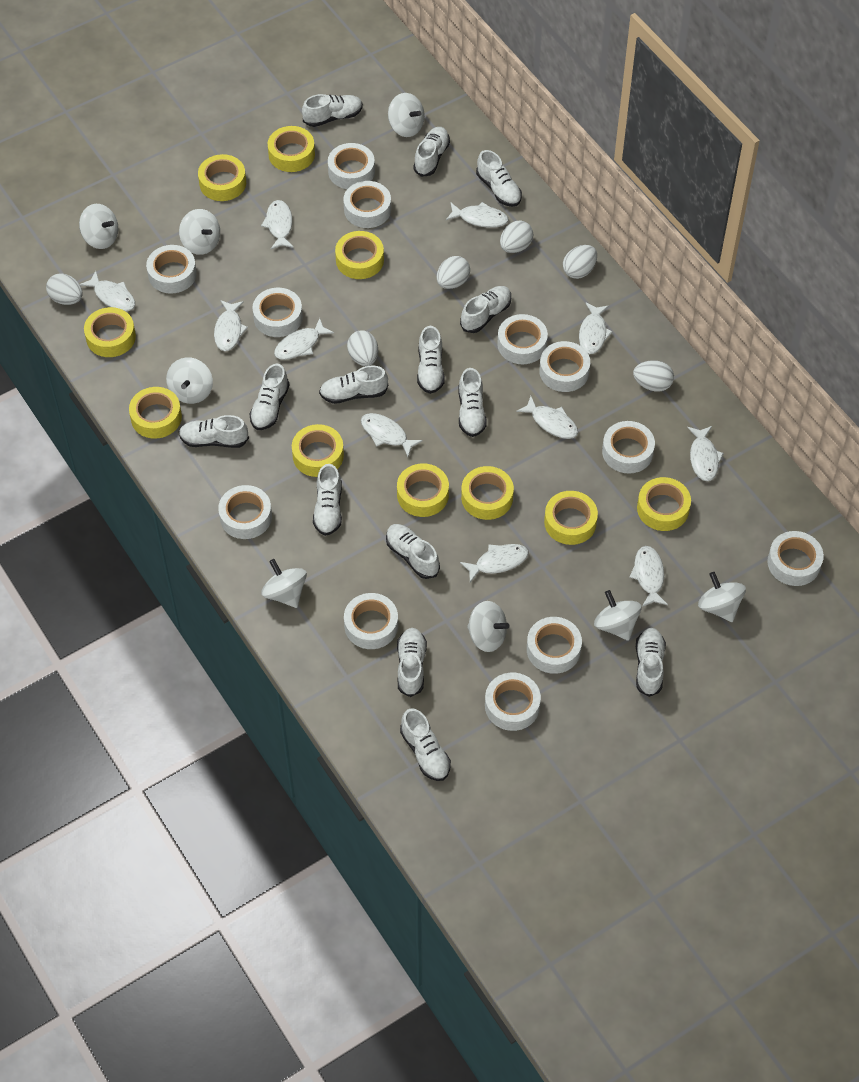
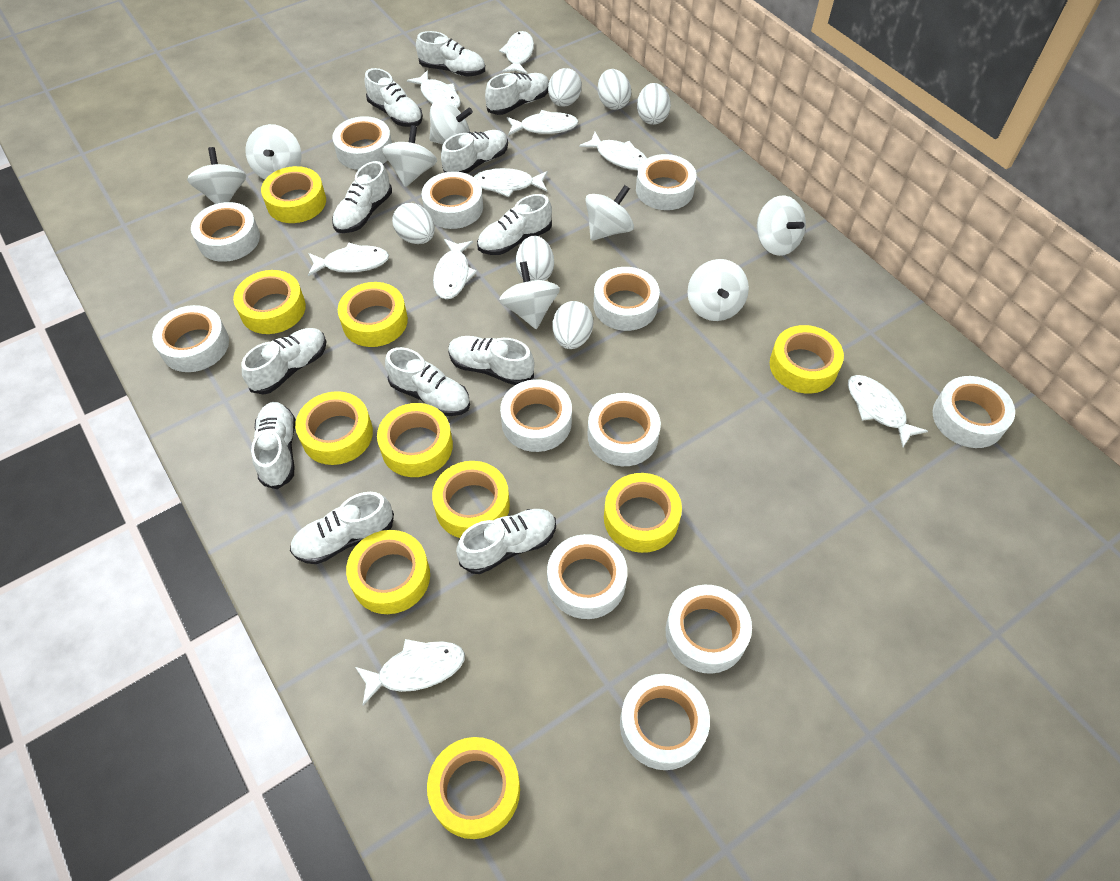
white fish: 11 -> 9
white shoe: 14 -> 12

